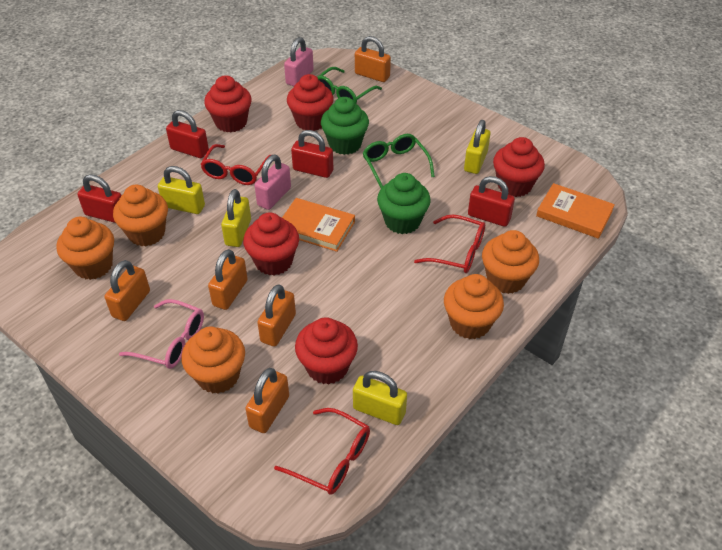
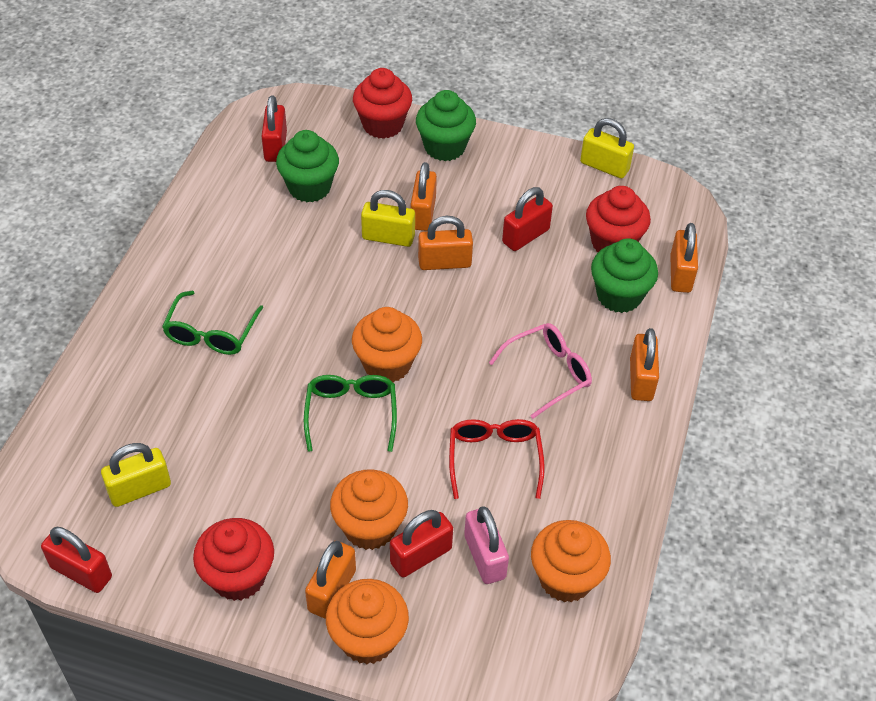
green cupcake: 2 -> 3
orange book: 2 -> 0
orange cupcake: 5 -> 4
pink padlock: 2 -> 1
red cupcake: 5 -> 3
red glasses: 3 -> 1
yellow padlock: 4 -> 3

